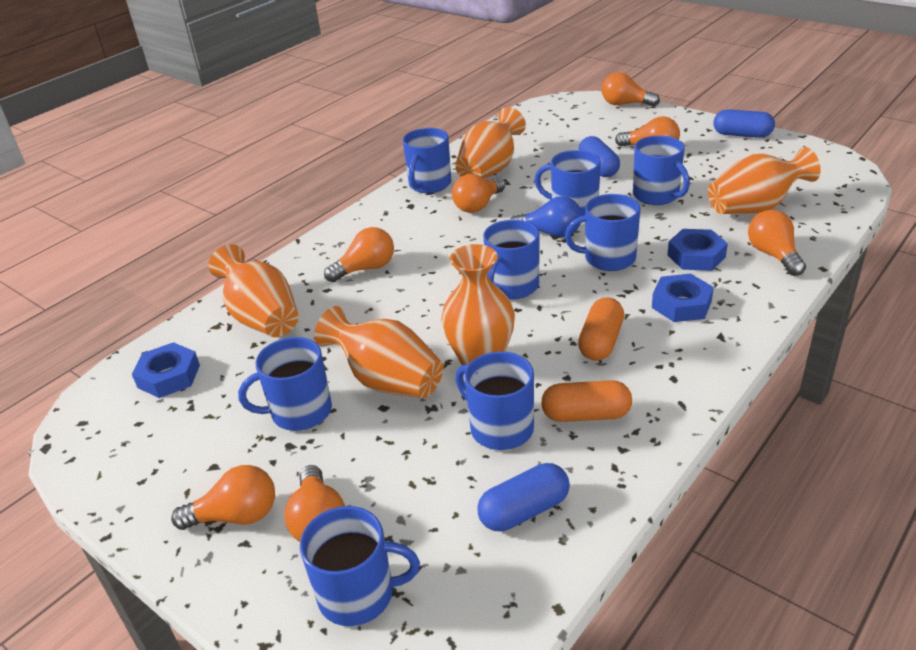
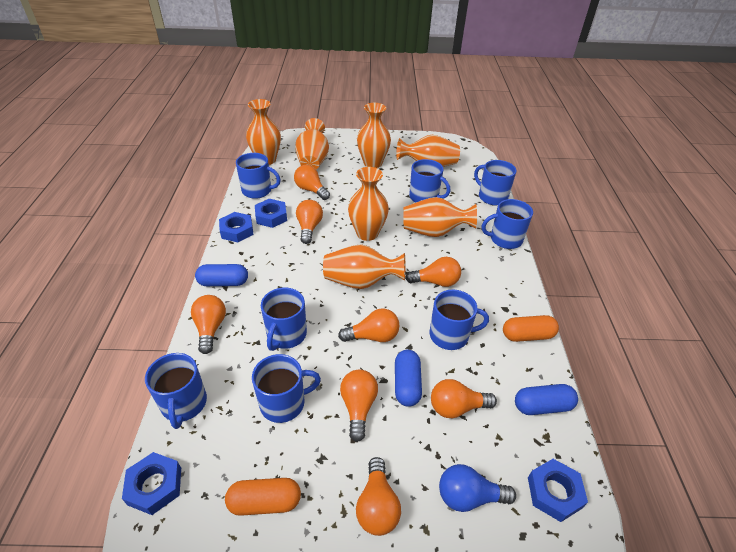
blue nut: 3 -> 4
orange light bulb: 7 -> 8
orange vase: 5 -> 7

